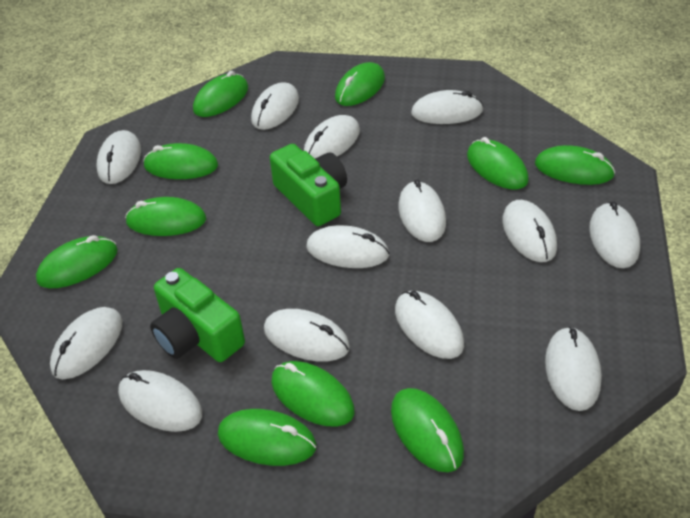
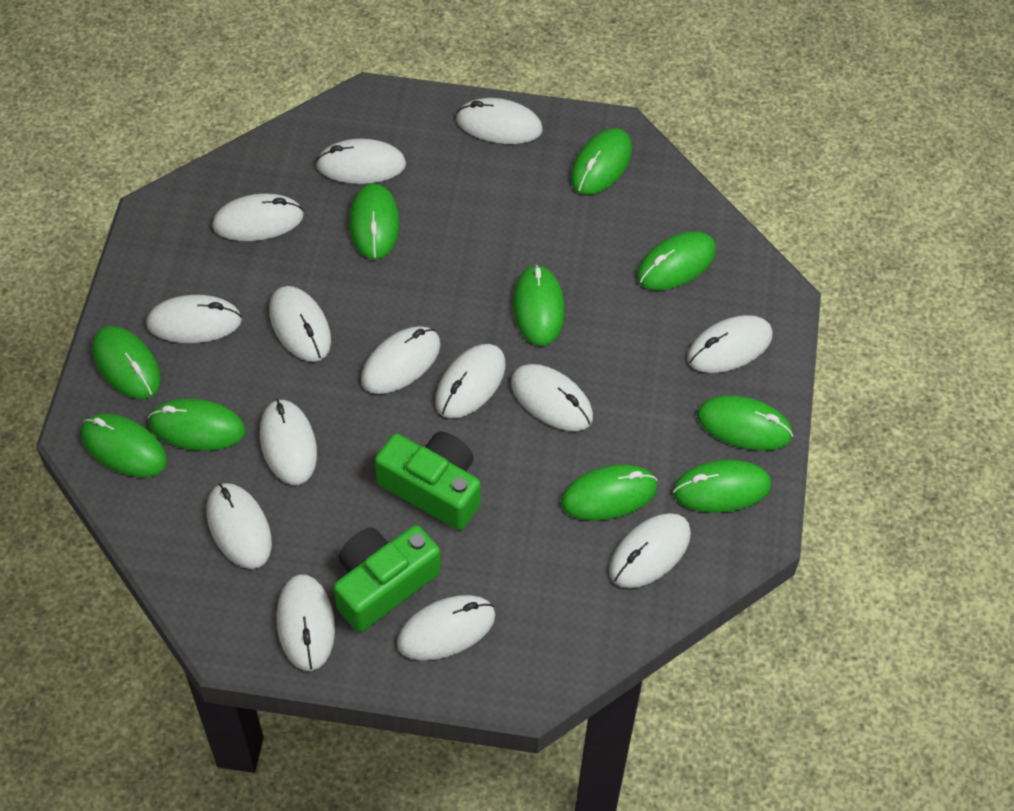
white mouse: 13 -> 14

